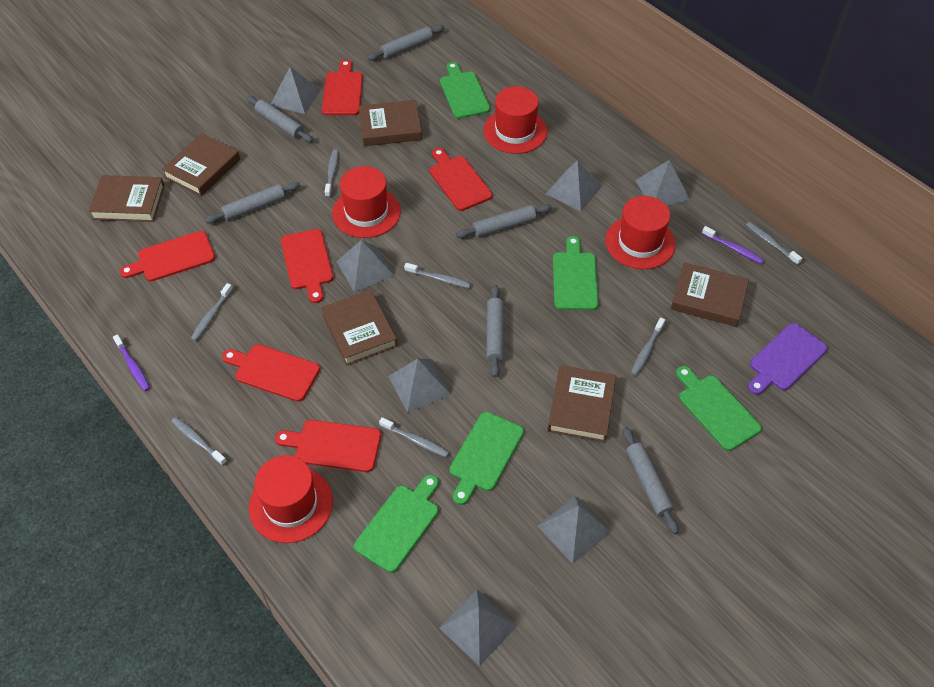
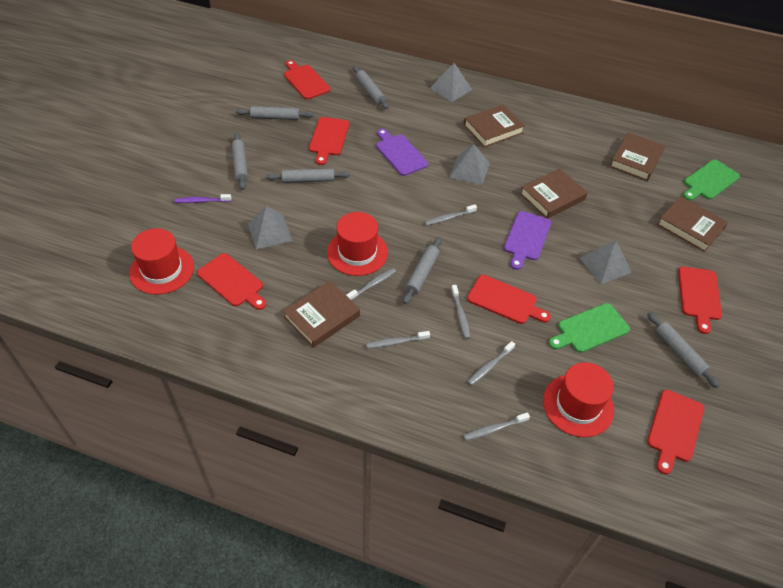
brown book: 6 -> 5
green cutting board: 5 -> 2
grey pyramid: 7 -> 4
grey toothbrush: 7 -> 6
purple cutting board: 1 -> 2
purple toothbrush: 2 -> 1
red hat: 4 -> 3

